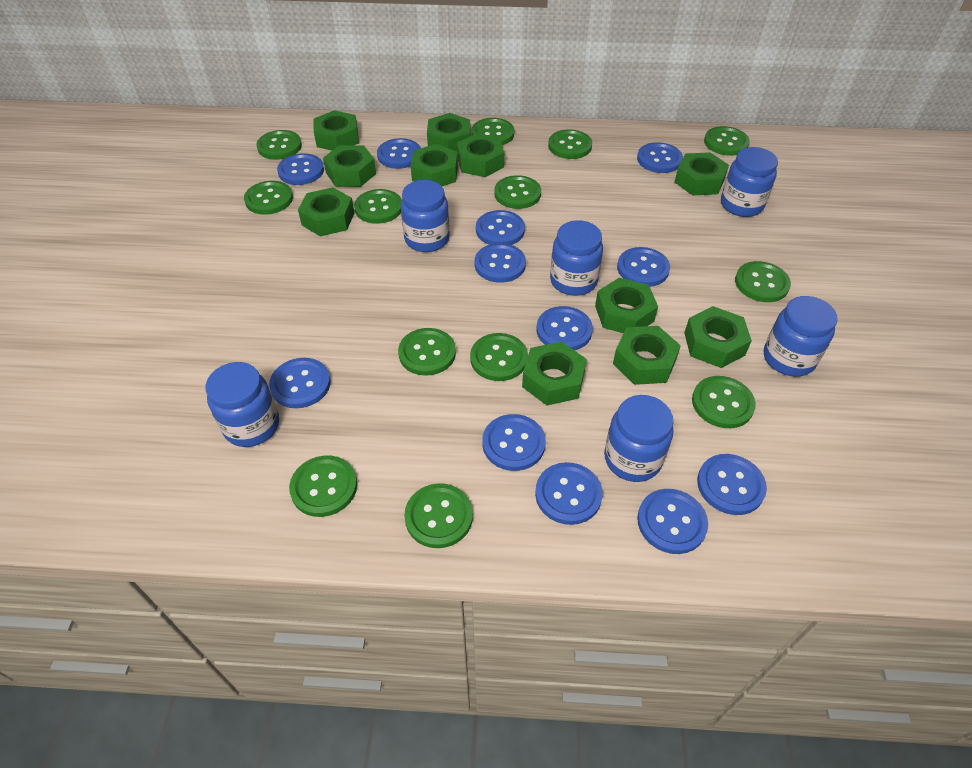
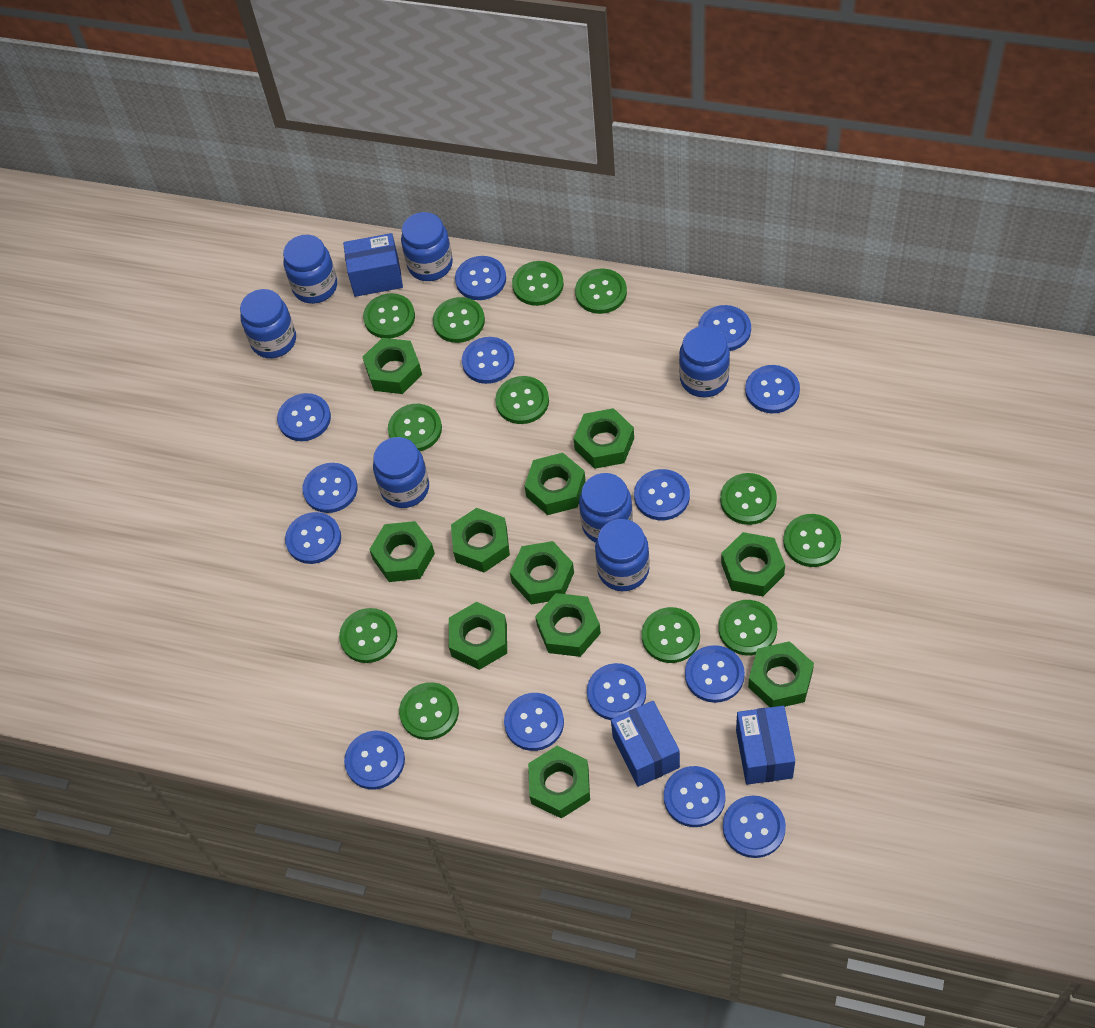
blue box: 0 -> 3
blue button: 12 -> 14
blue jar: 6 -> 7
green button: 13 -> 12

